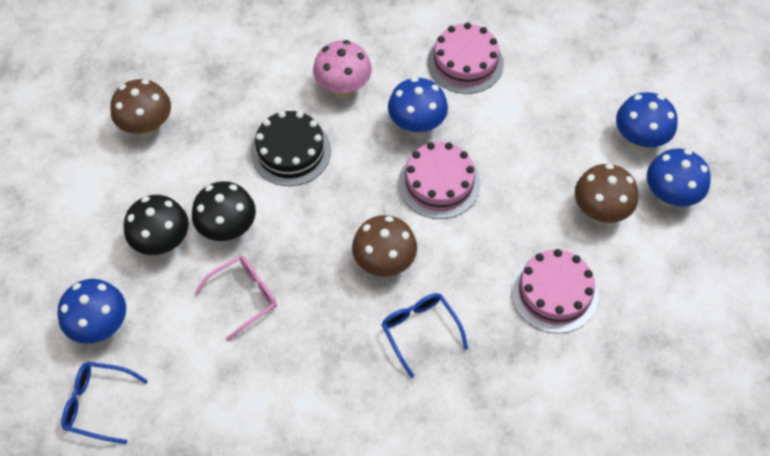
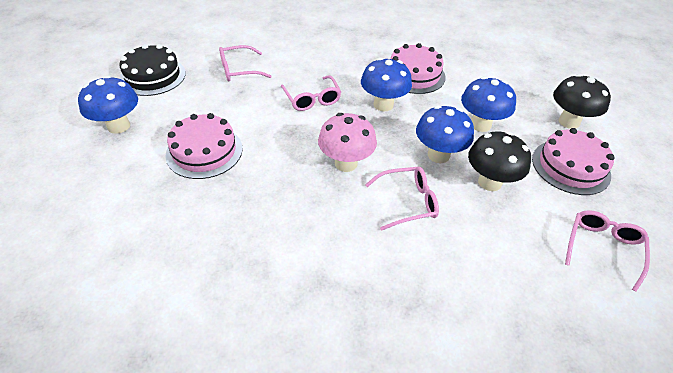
blue glasses: 2 -> 0
brown mushroom: 3 -> 0
pink glasses: 1 -> 4

